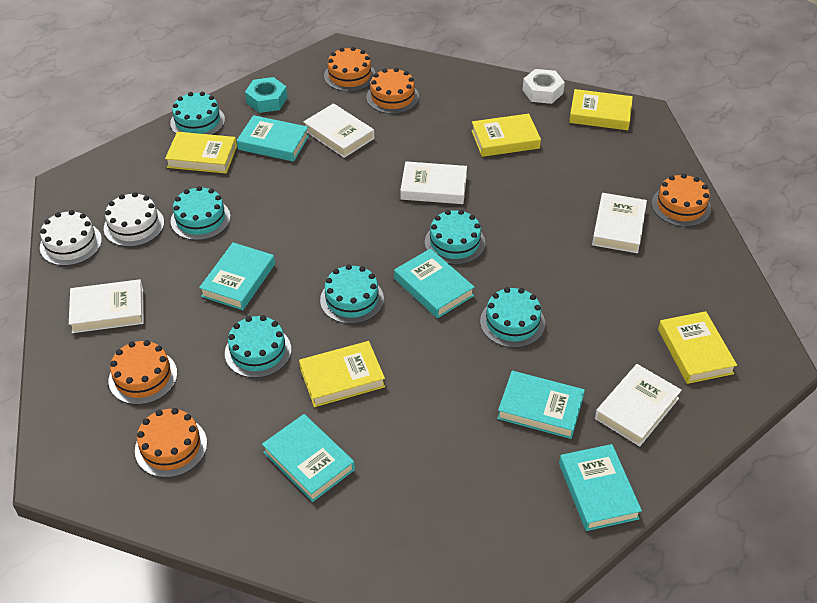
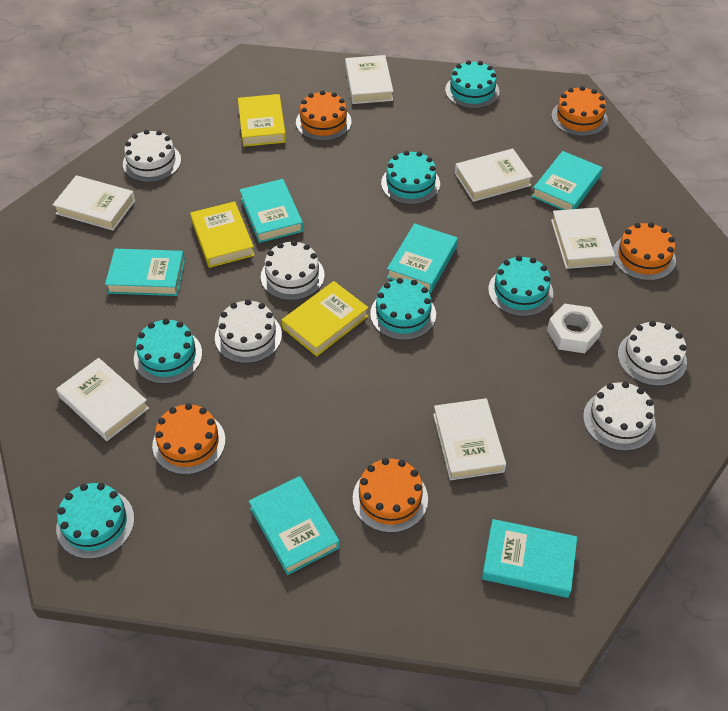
turquoise nut: 1 -> 0
white book: 5 -> 6
white cake: 2 -> 5
yellow book: 5 -> 3

